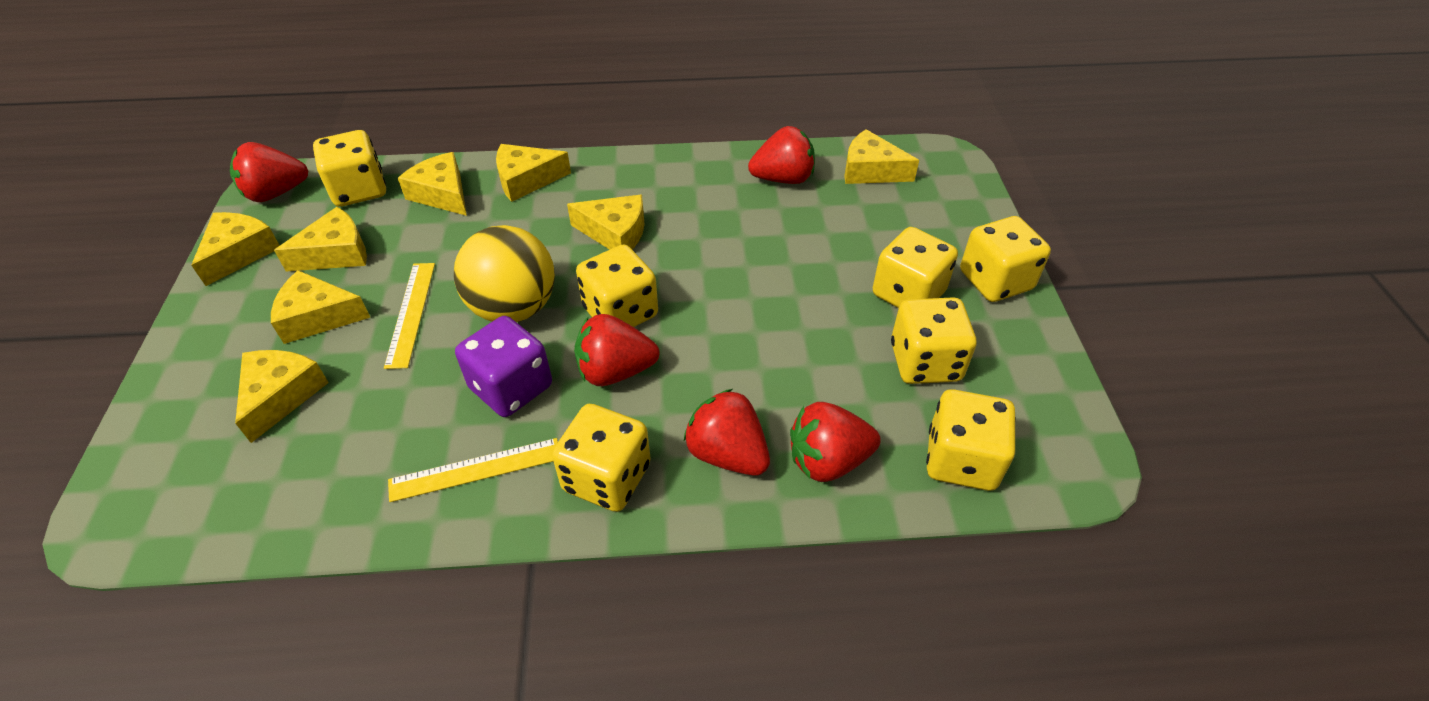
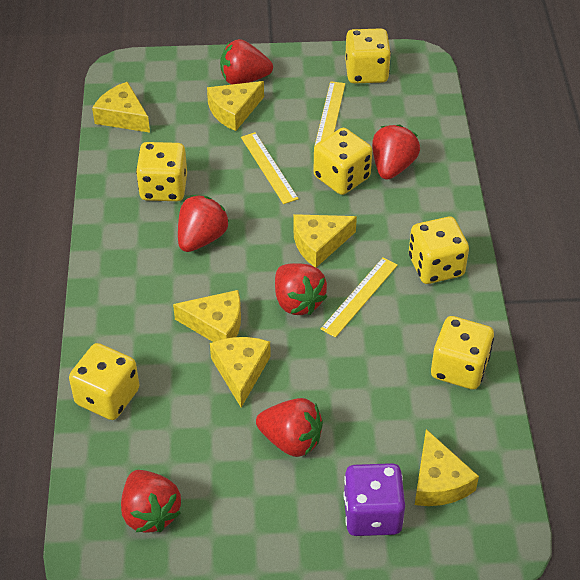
red strawberry: 5 -> 6
yellow ball: 1 -> 0
yellow cheese: 8 -> 6
yellow dice: 7 -> 6
yellow ruler: 2 -> 3

